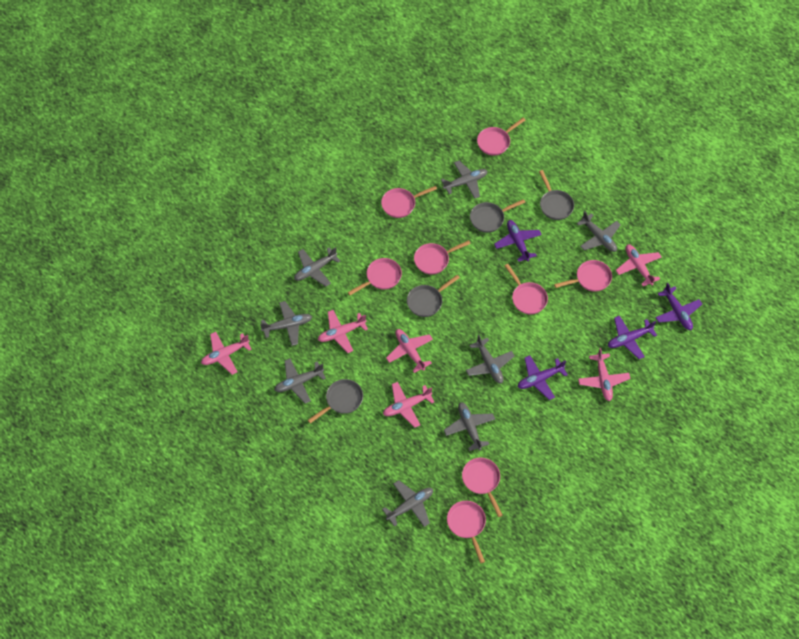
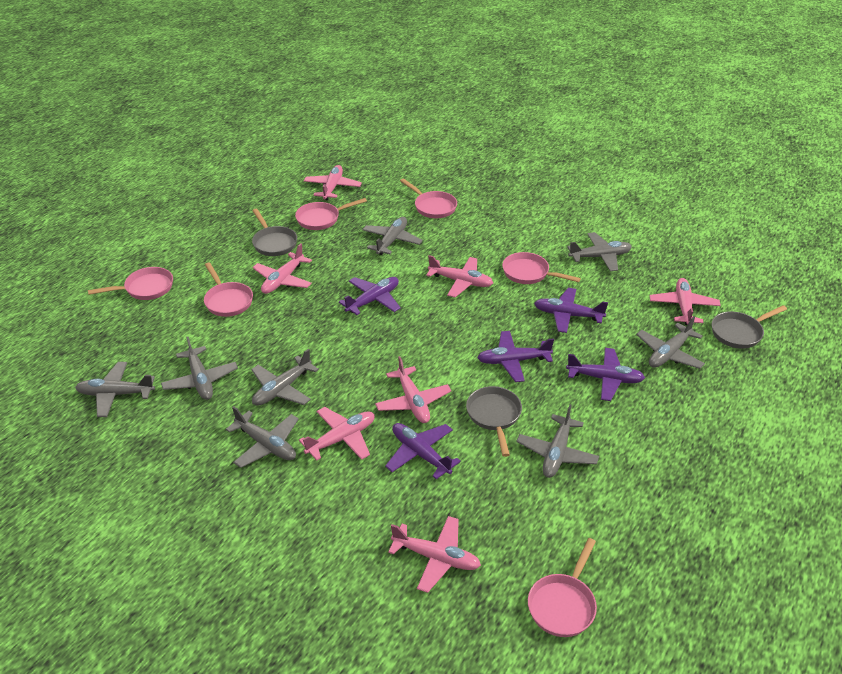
grey pan: 4 -> 3
pink pan: 8 -> 6
pink plane: 6 -> 7
purple plane: 4 -> 5

